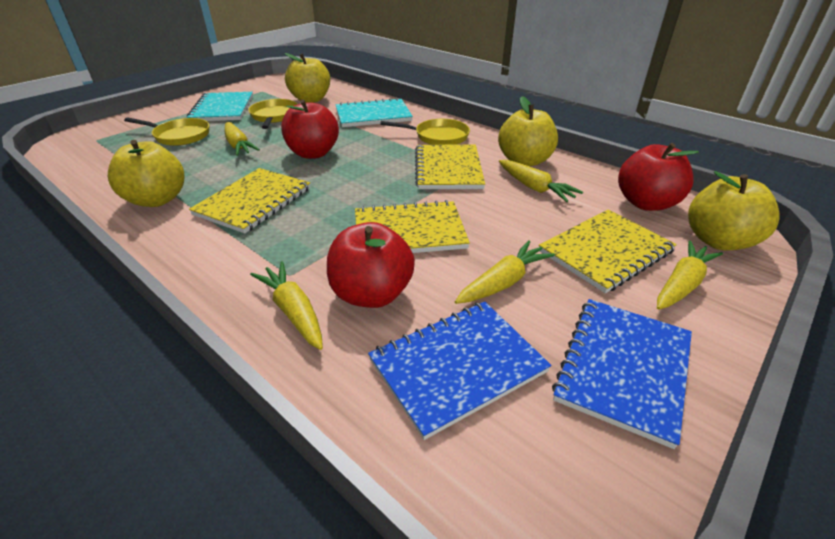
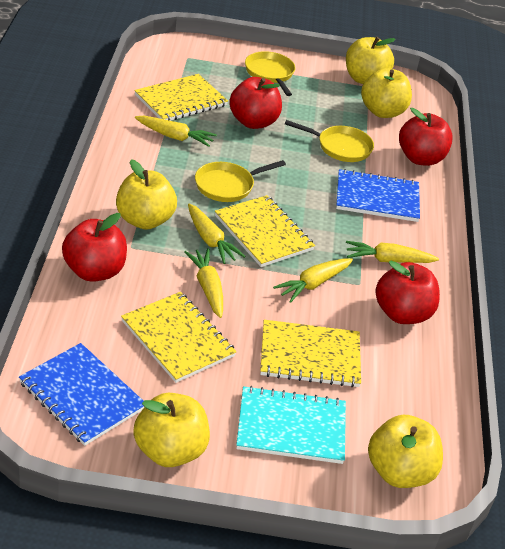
red apple: 3 -> 4
turquoise notebook: 2 -> 1
yellow apple: 4 -> 5

